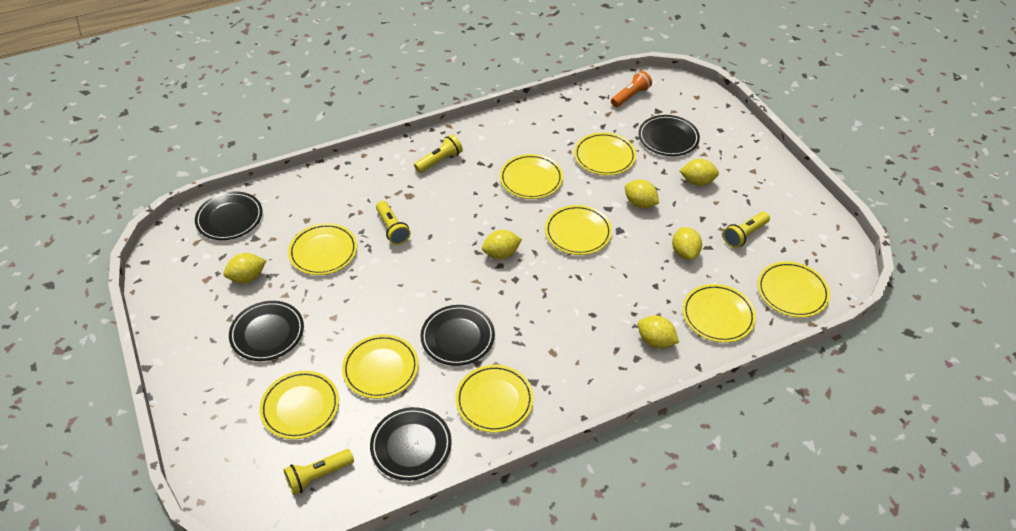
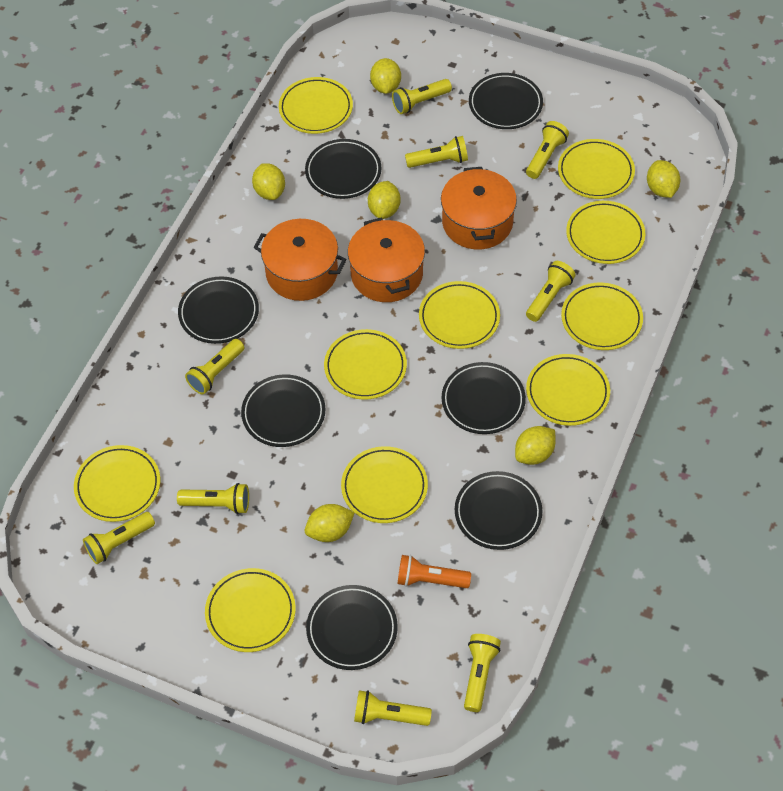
black plate: 5 -> 7
orange pot: 0 -> 3
yellow flashlight: 4 -> 9
yellow plate: 9 -> 10

